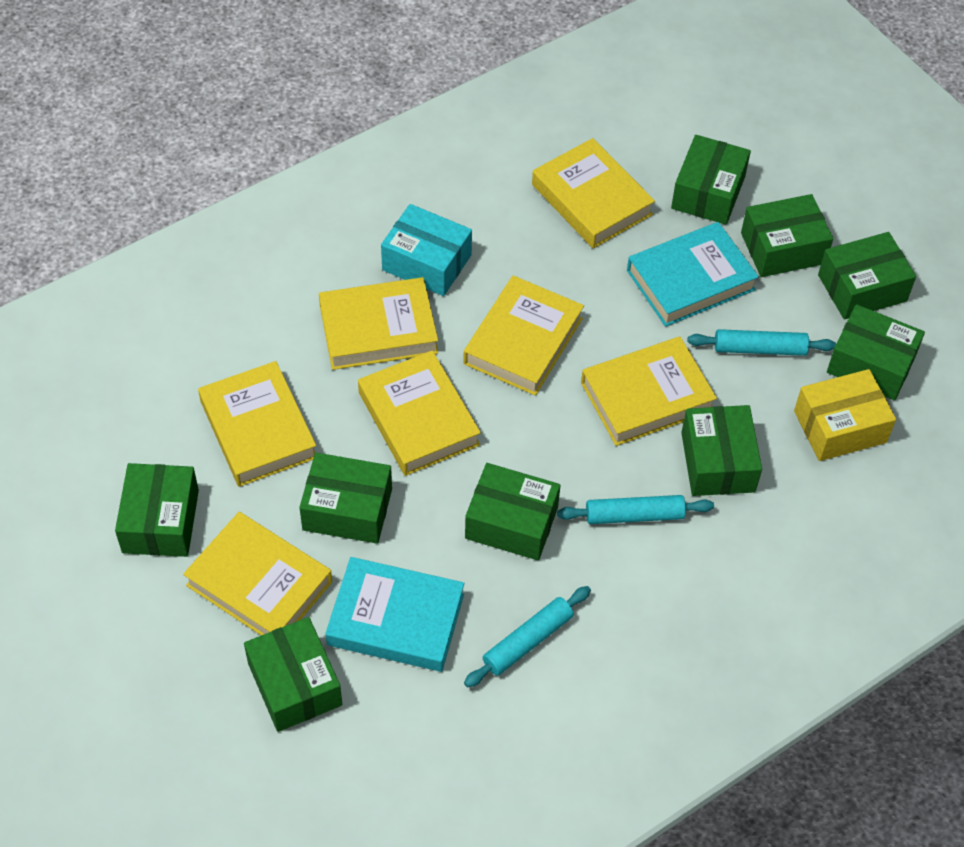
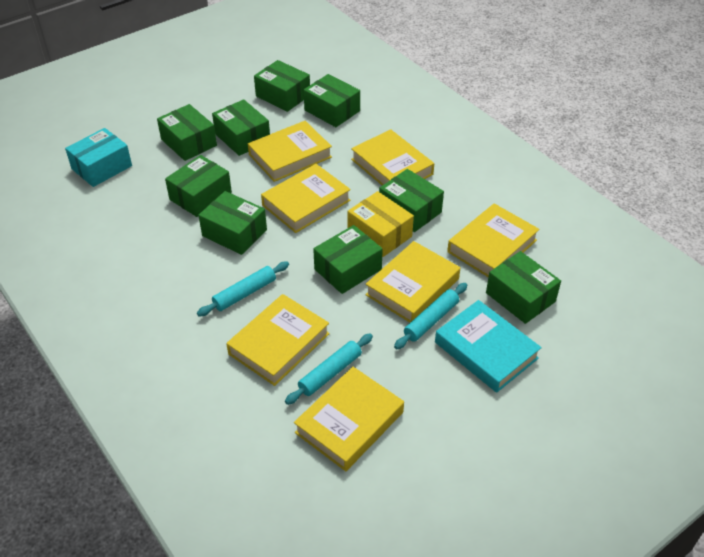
turquoise book: 2 -> 1

